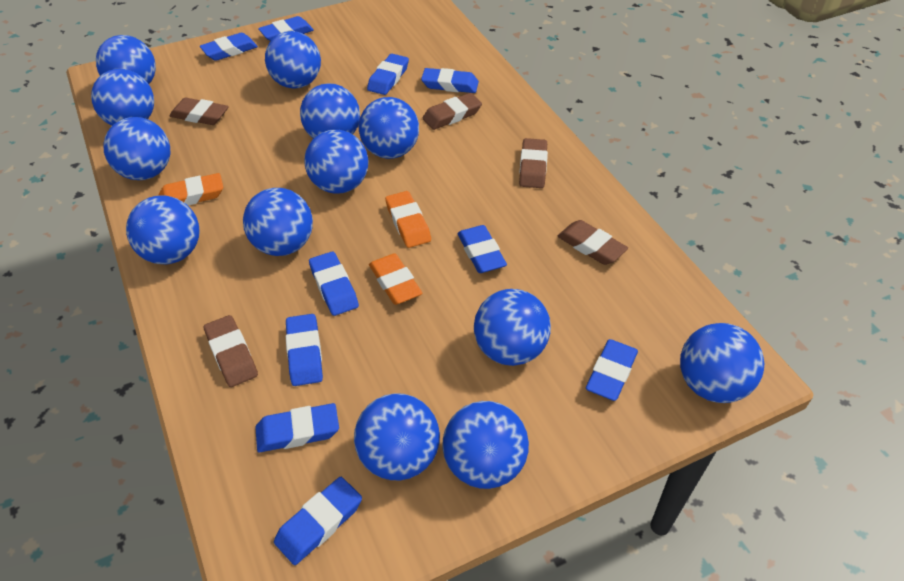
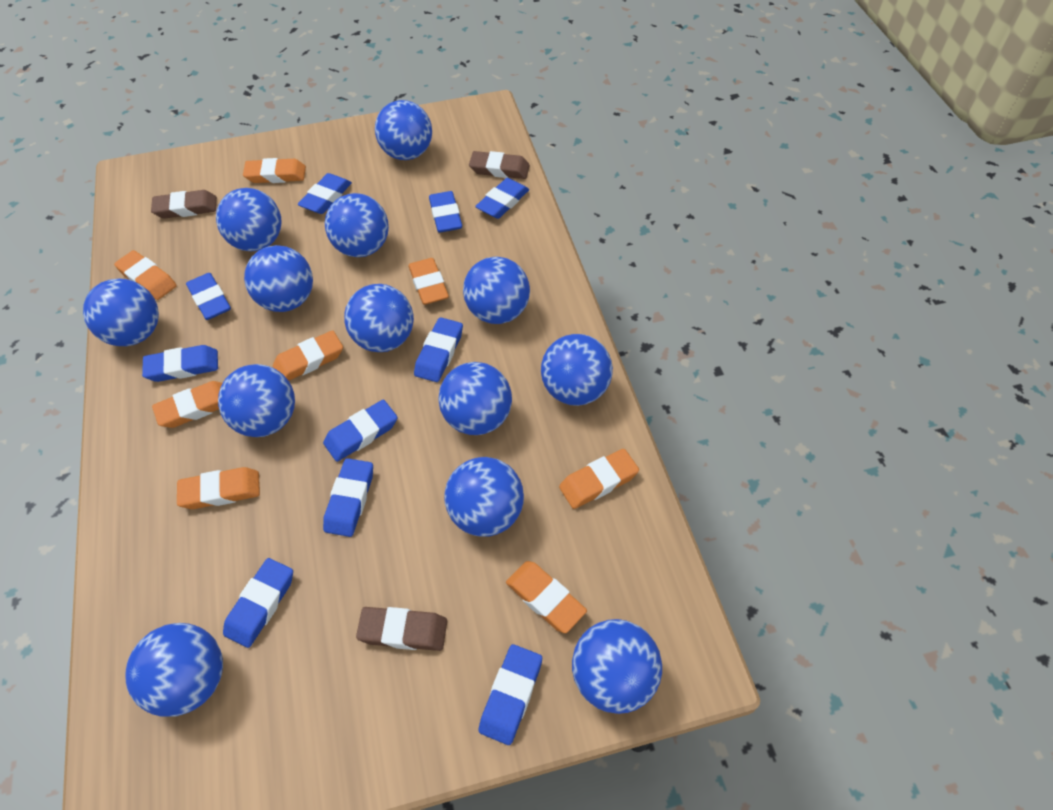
brown eraser: 5 -> 3
orange eraser: 3 -> 8

